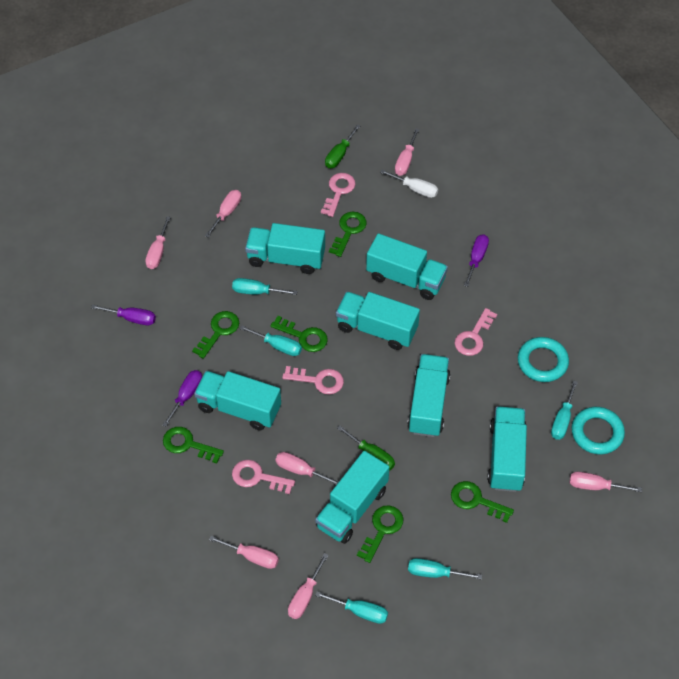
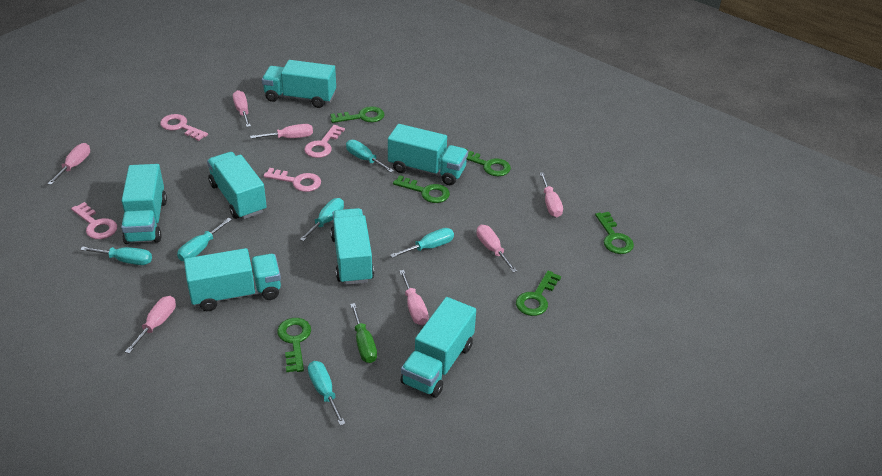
green screwdriver: 2 -> 1
purple screwdriver: 3 -> 0
turquoise ring: 2 -> 0
turquoise screwdriver: 5 -> 6
white screwdriver: 1 -> 0

